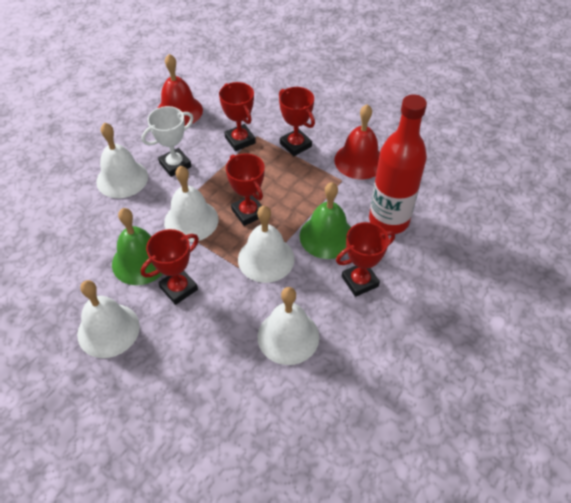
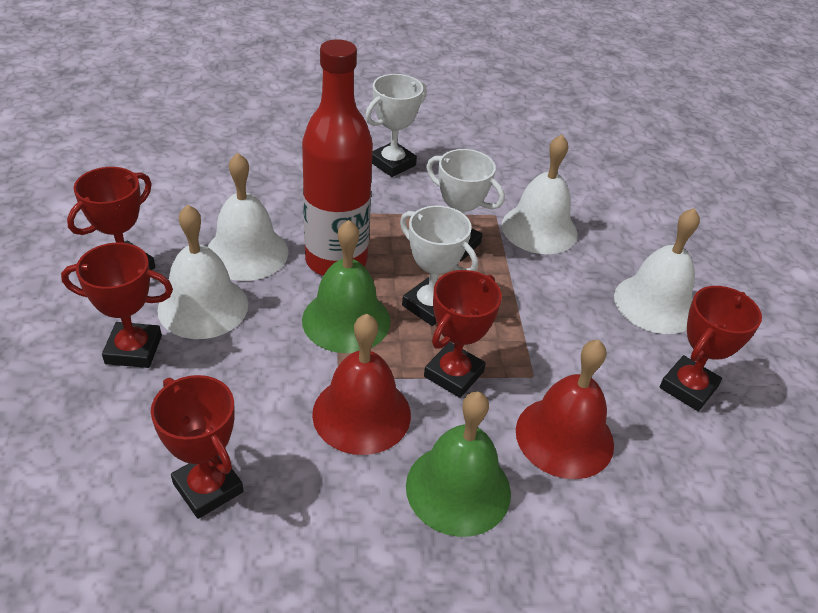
white bell: 5 -> 4
white trophy: 1 -> 3

